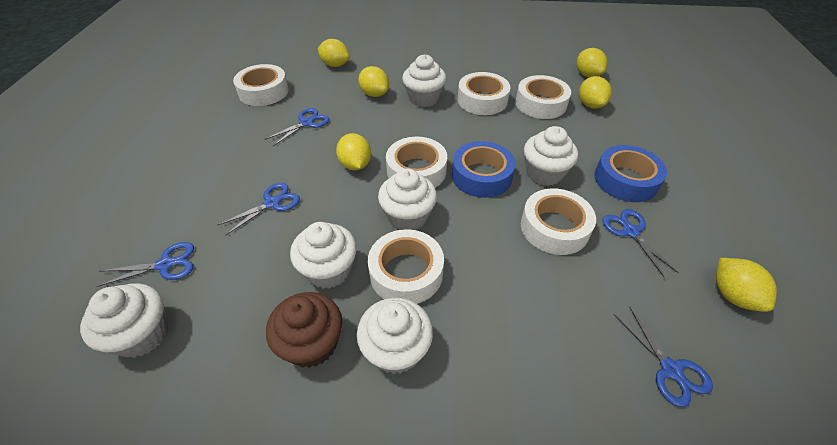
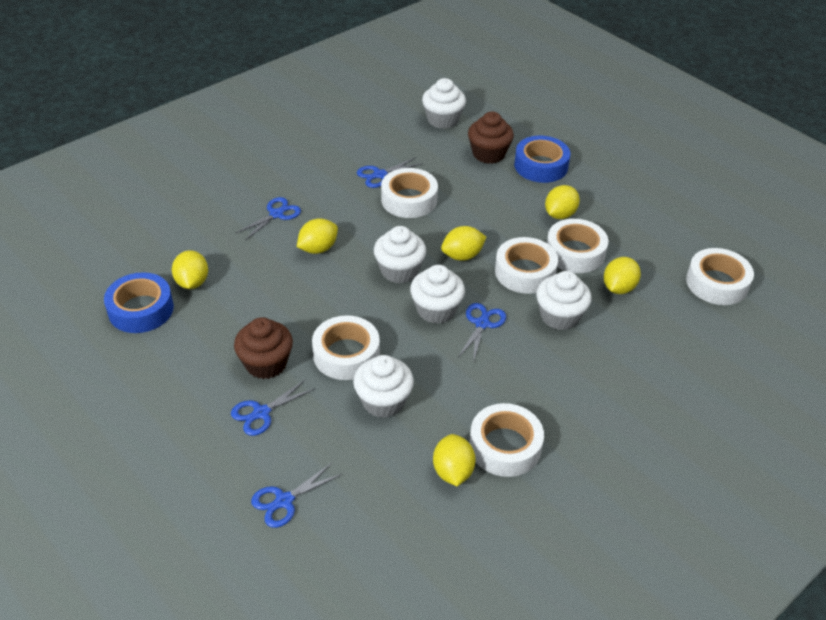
brown cupcake: 1 -> 2
white cupcake: 6 -> 5

